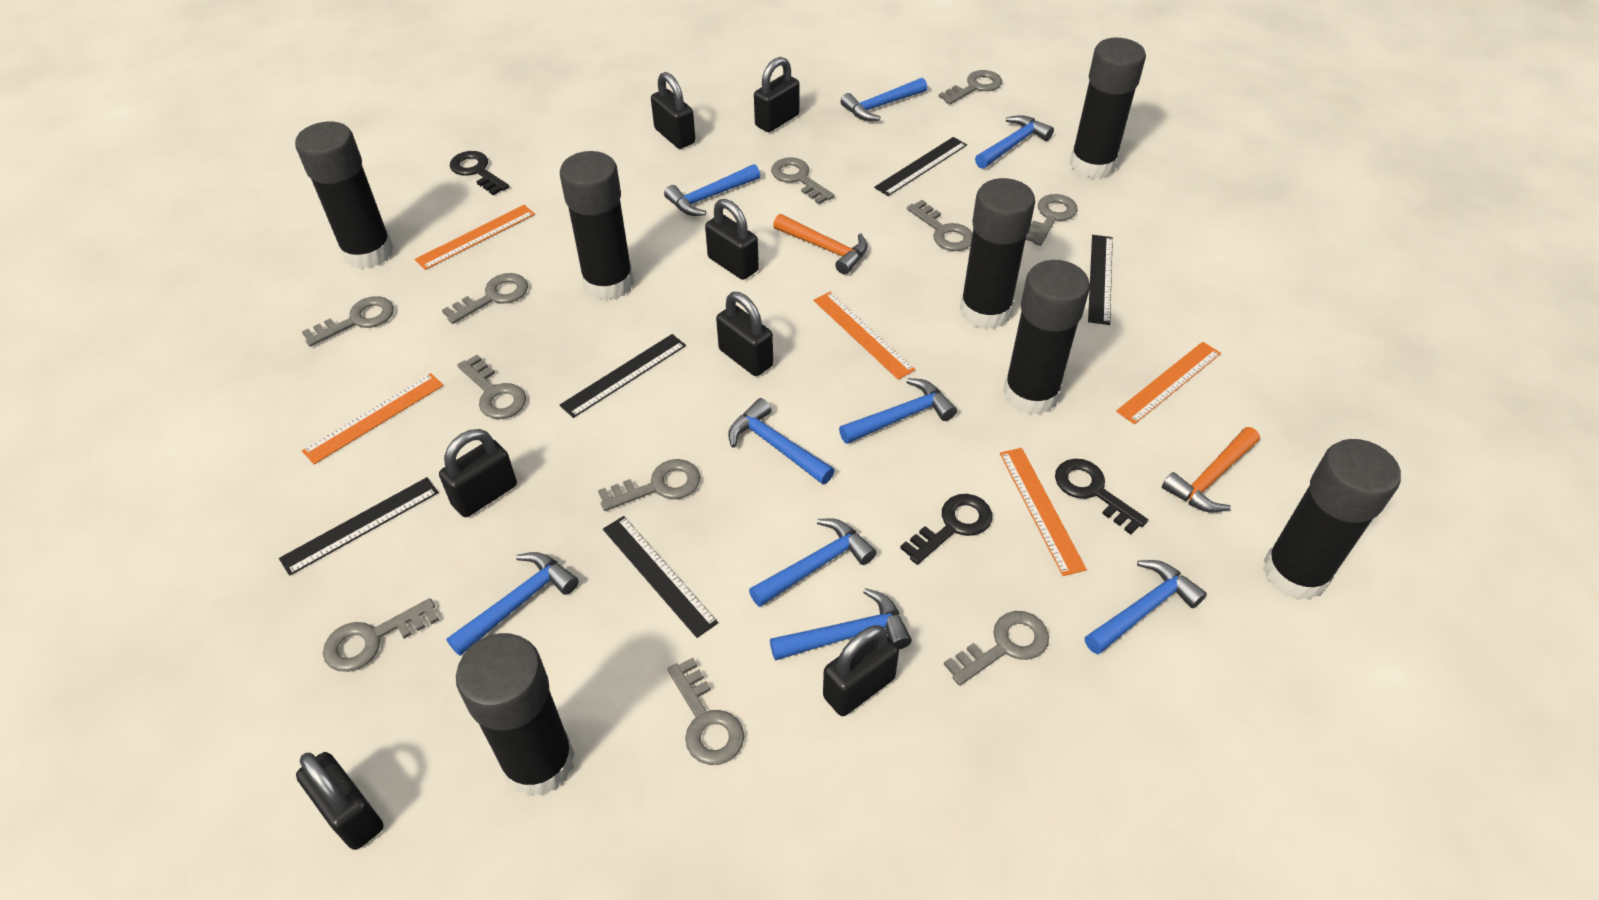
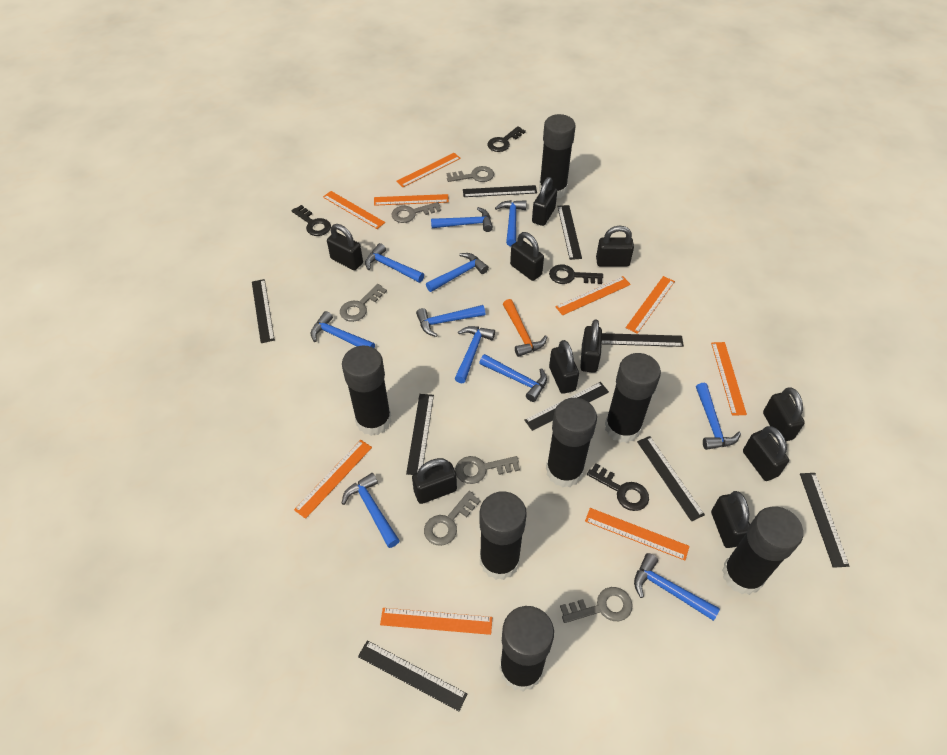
black key: 3 -> 4
black padlock: 7 -> 10
black ruler: 5 -> 9
blue hammer: 9 -> 11
grey key: 11 -> 6
orange hammer: 2 -> 1
orange ruler: 5 -> 9

